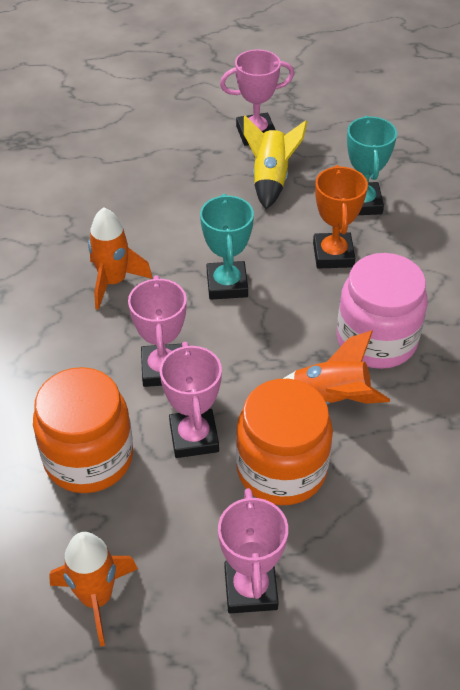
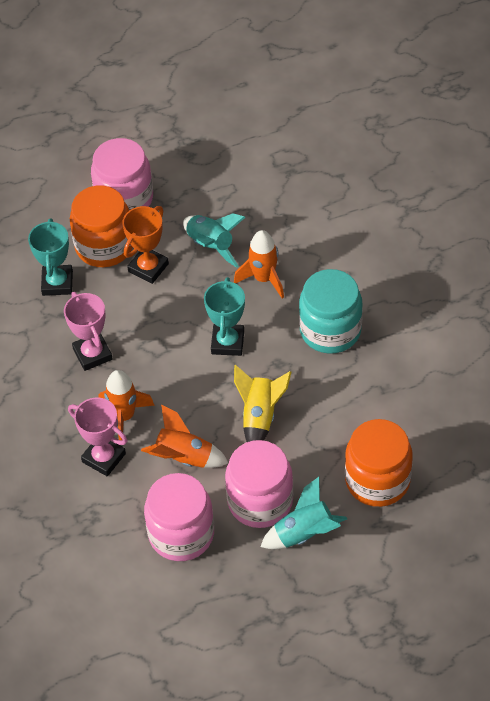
pink jar: 1 -> 3
pink trophy: 4 -> 2
turquoise jar: 0 -> 1
turquoise rocket: 0 -> 2

